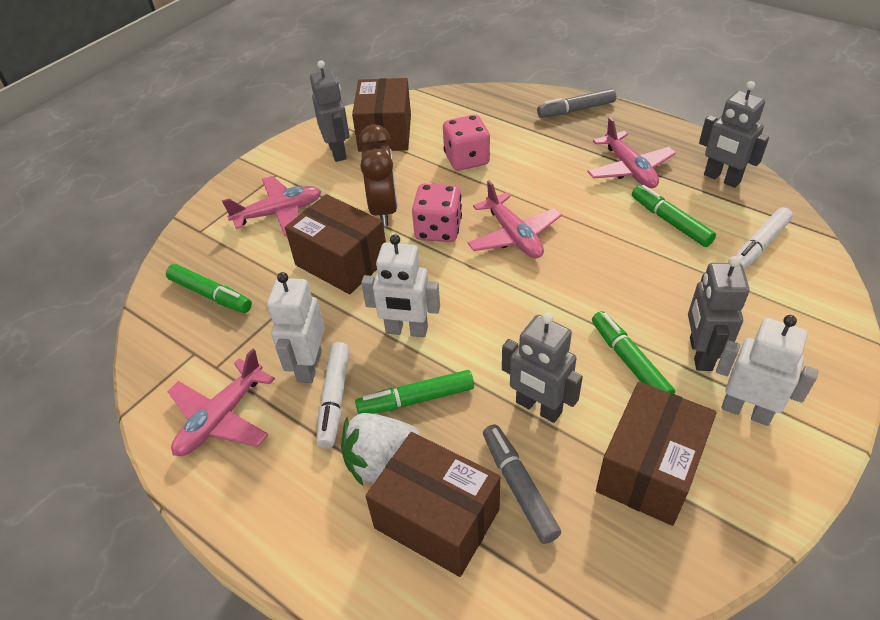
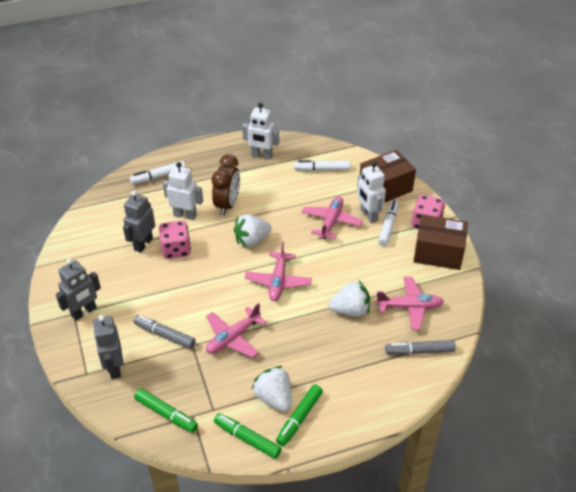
brown box: 4 -> 2
green marker: 4 -> 3
grey robot: 4 -> 3
white marker: 2 -> 3
white strawberry: 1 -> 3

